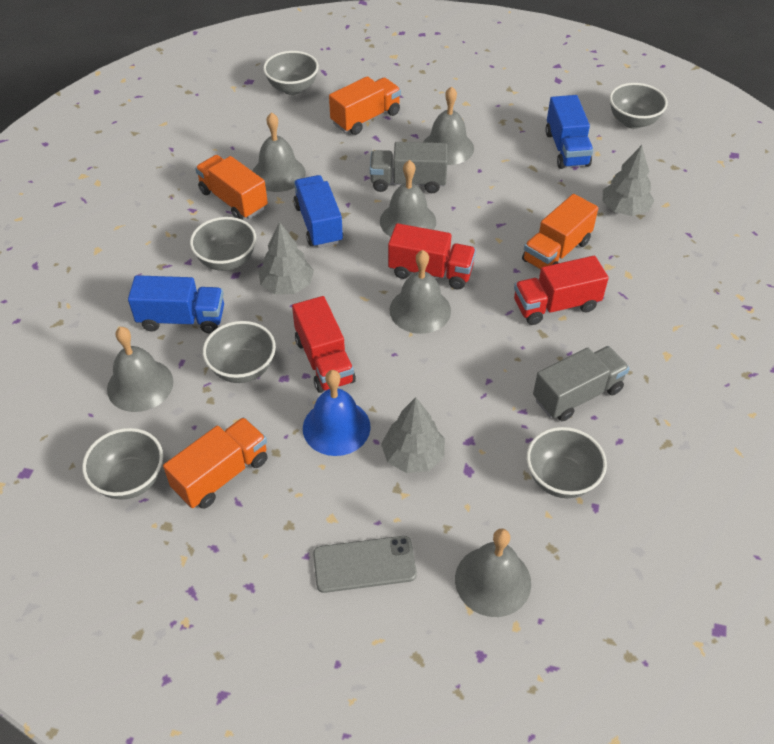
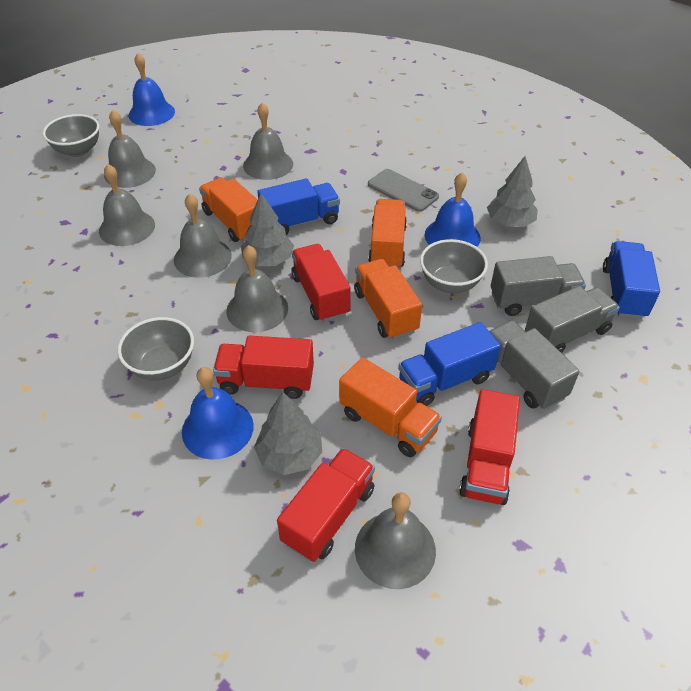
blue bell: 1 -> 3
grey bowl: 6 -> 3
grey truck: 2 -> 3
red truck: 3 -> 4

